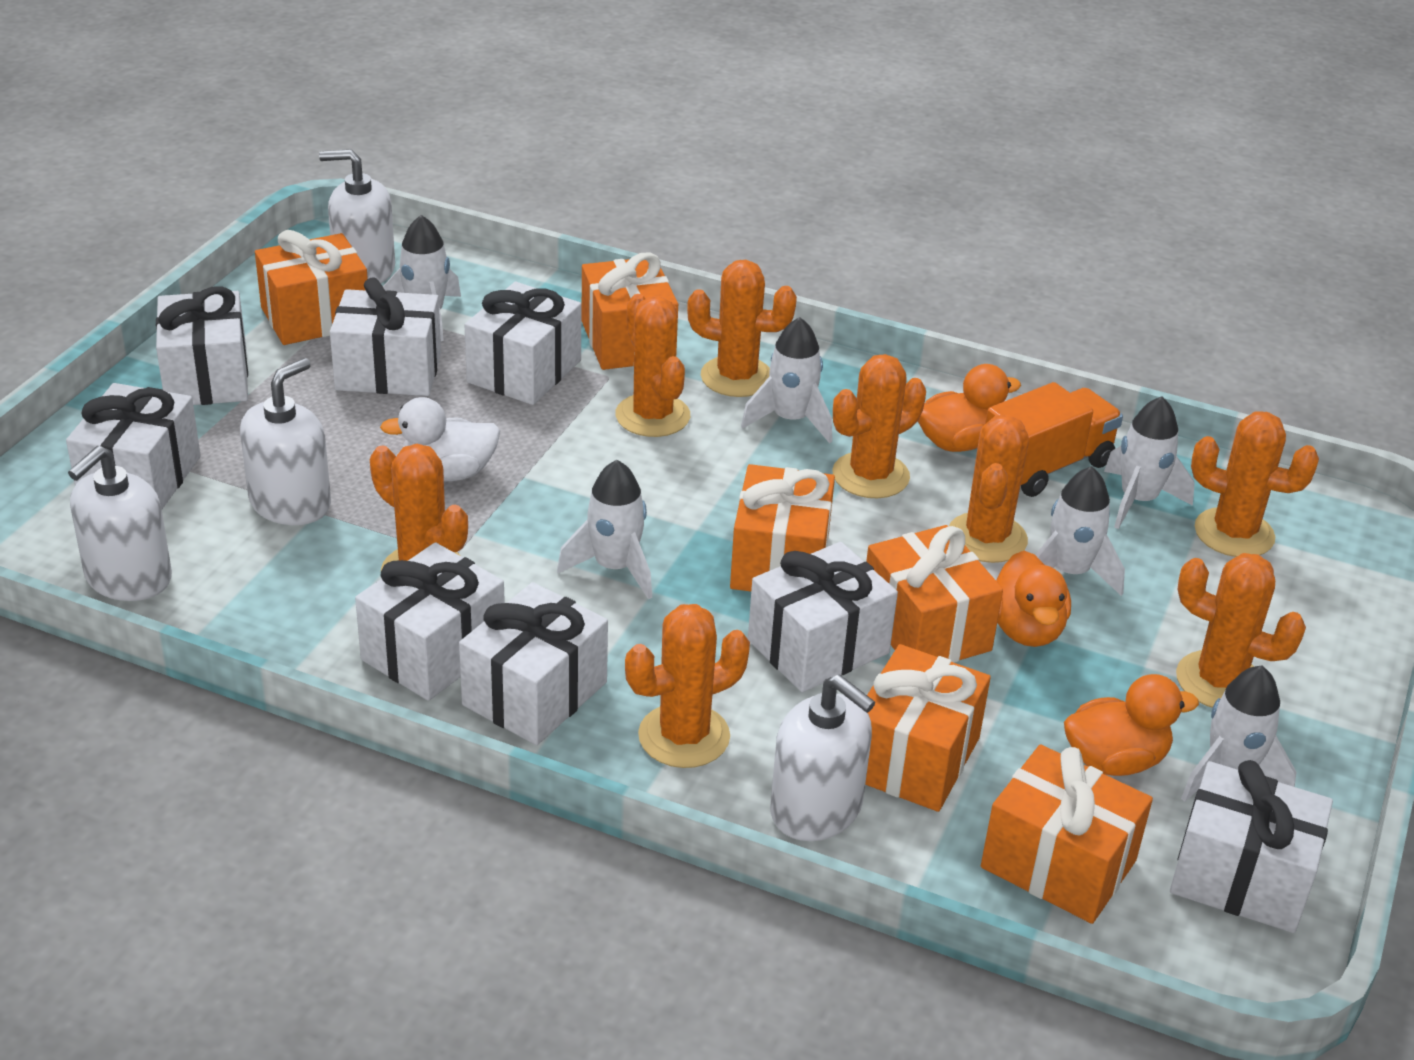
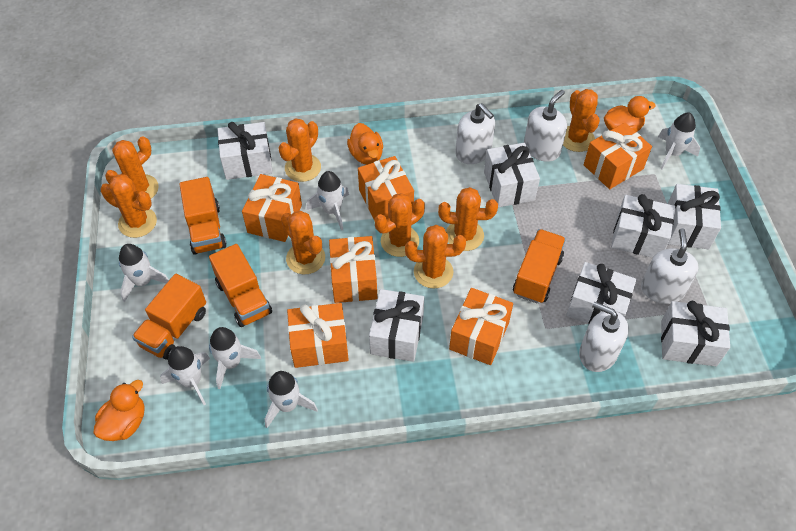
orange truck: 1 -> 4
white duck: 1 -> 0
white gift: 8 -> 7

